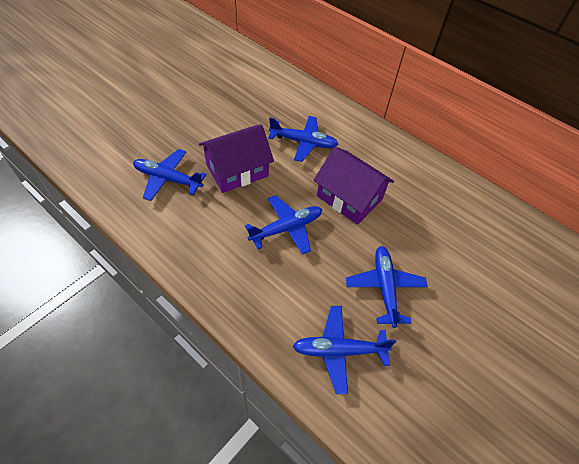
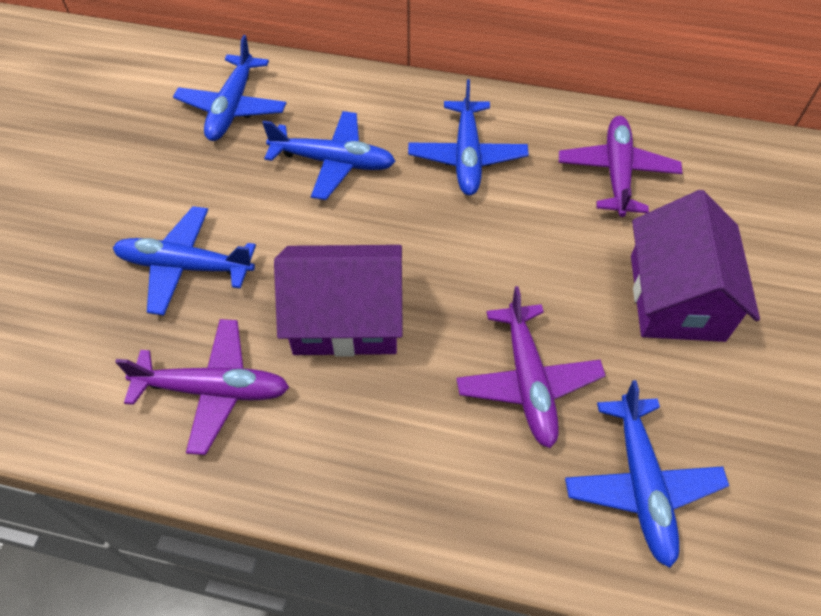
purple plane: 0 -> 3

